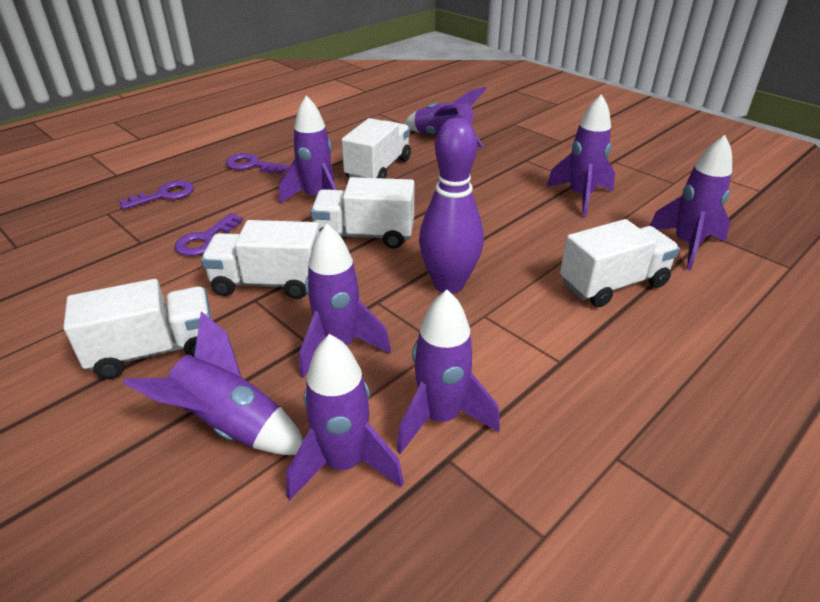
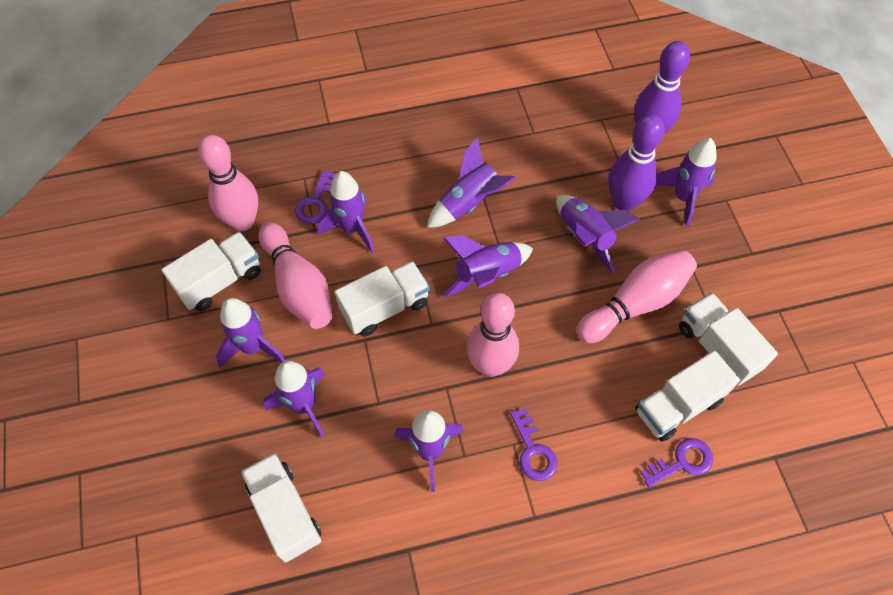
pink bowling pin: 0 -> 4
purple bowling pin: 1 -> 2

